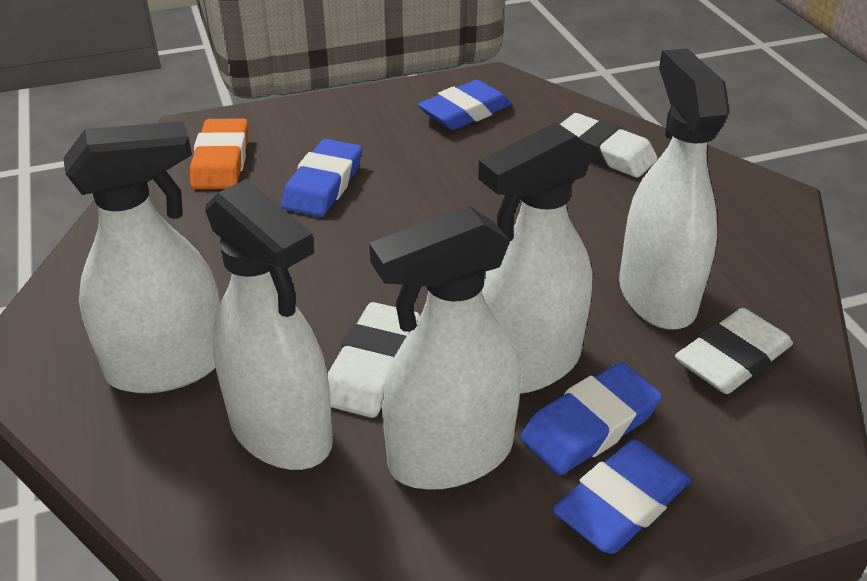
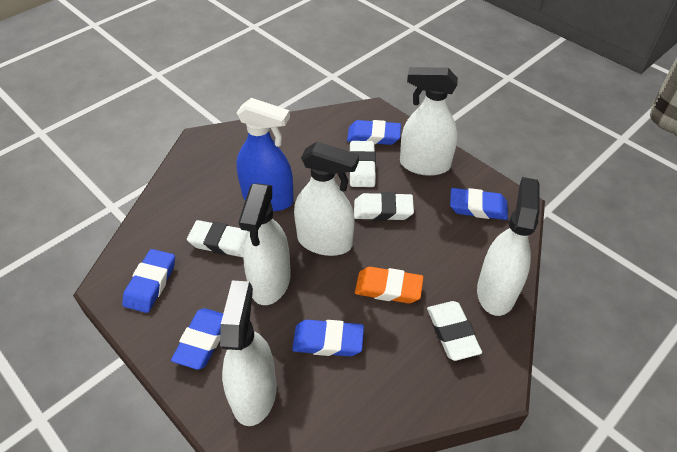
blue eraser: 4 -> 5
blue spray bottle: 0 -> 1
white eraser: 3 -> 4

